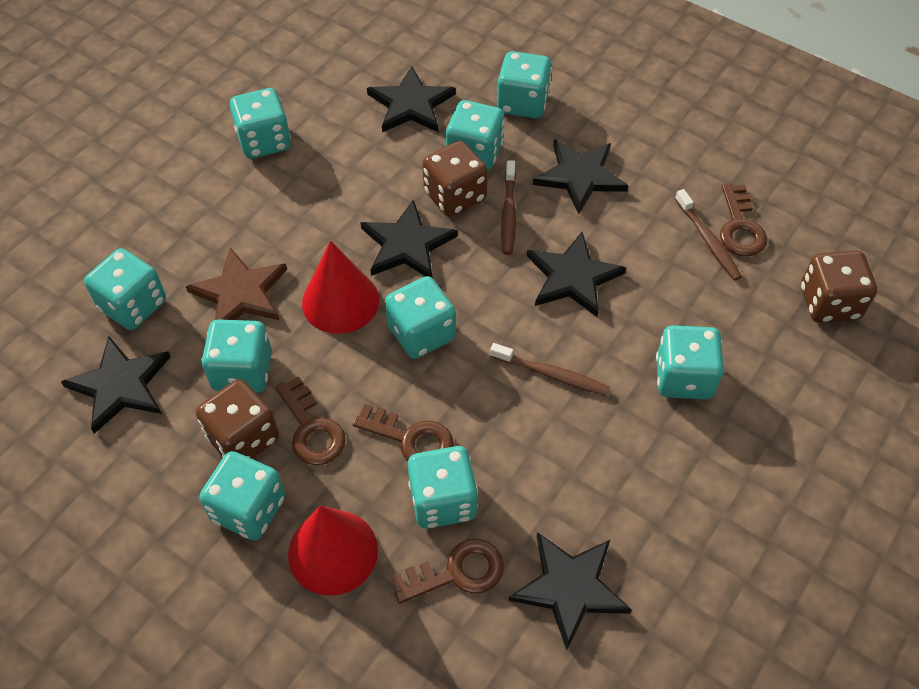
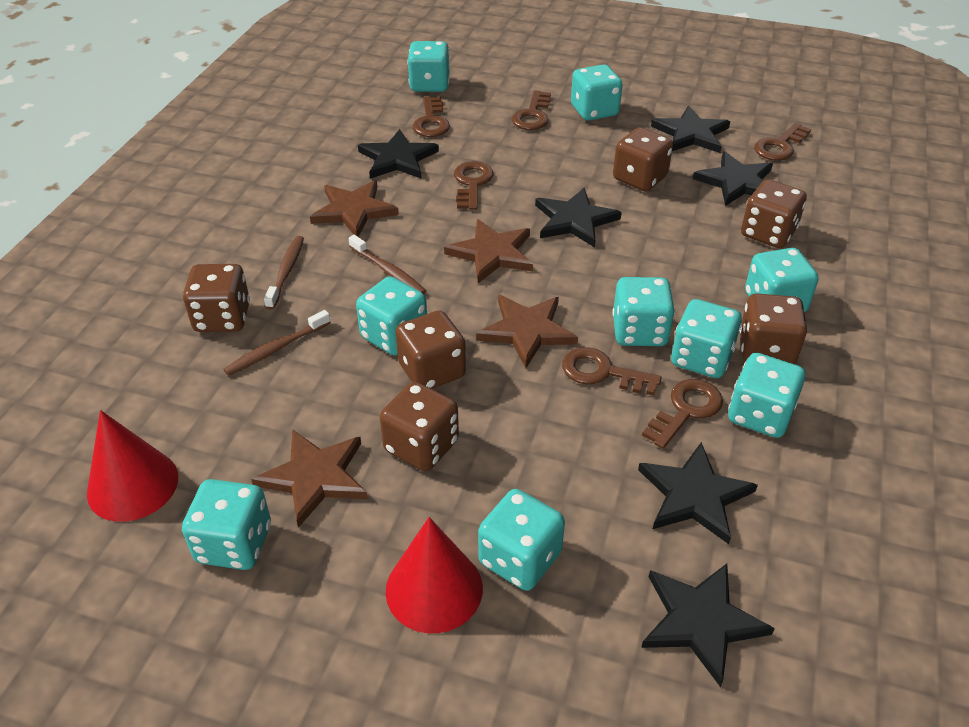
brown dice: 3 -> 6
brown key: 4 -> 6
brown star: 1 -> 4

